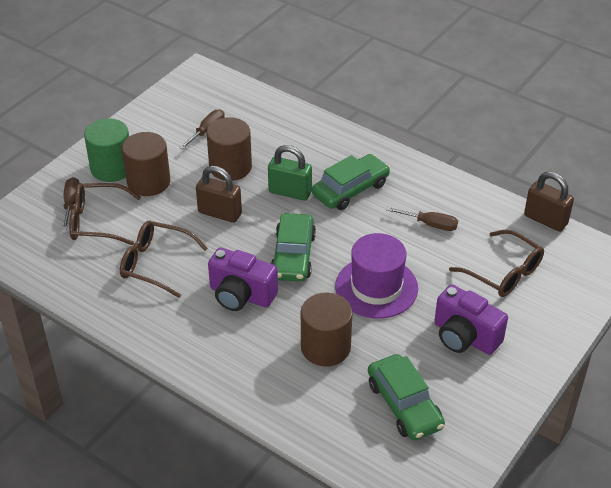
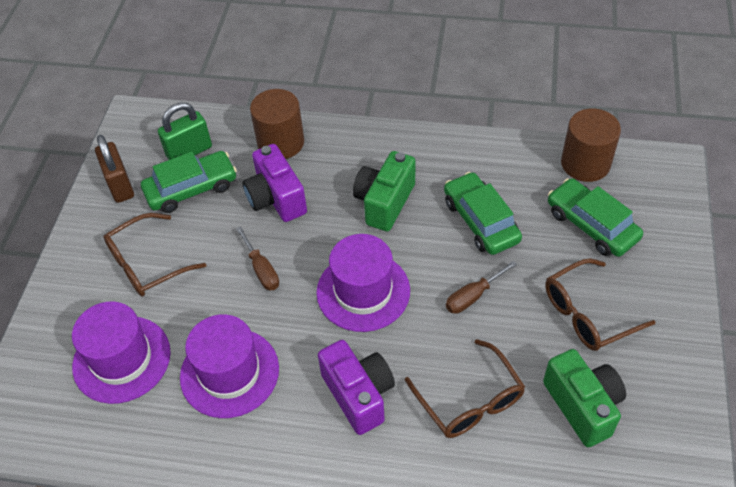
brown cylinder: 3 -> 2
brown padlock: 2 -> 1
brown screwdriver: 3 -> 2
green camera: 0 -> 2
green cylinder: 1 -> 0
purple hat: 1 -> 3

